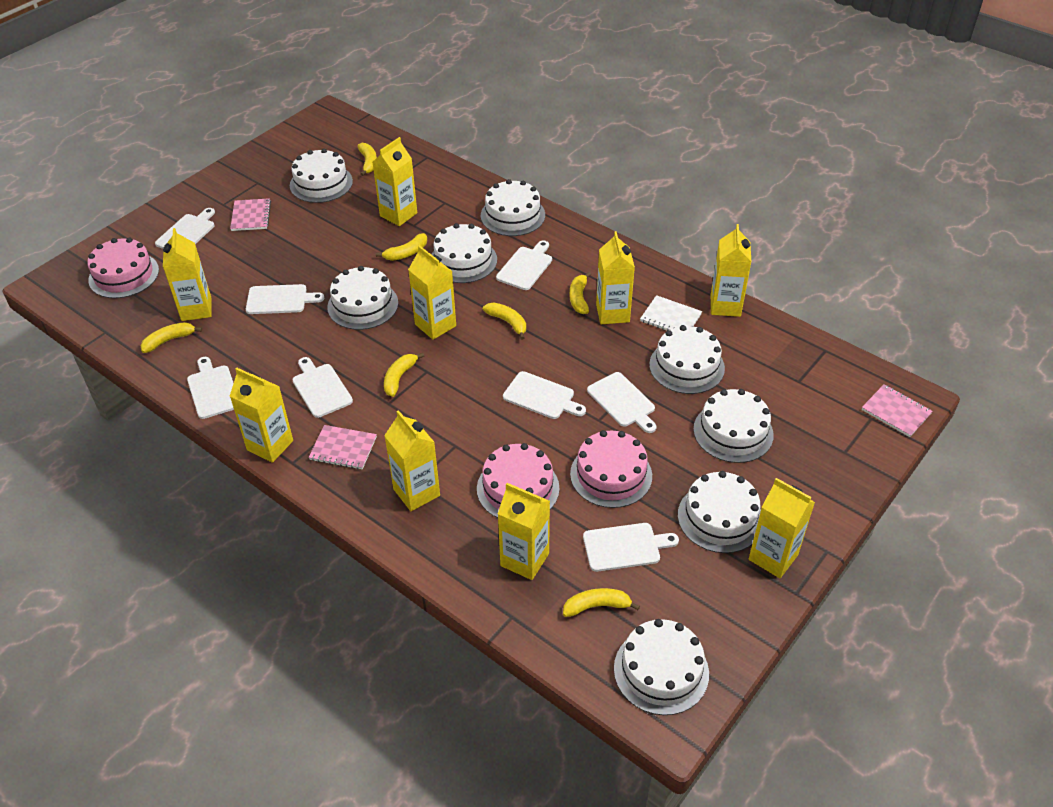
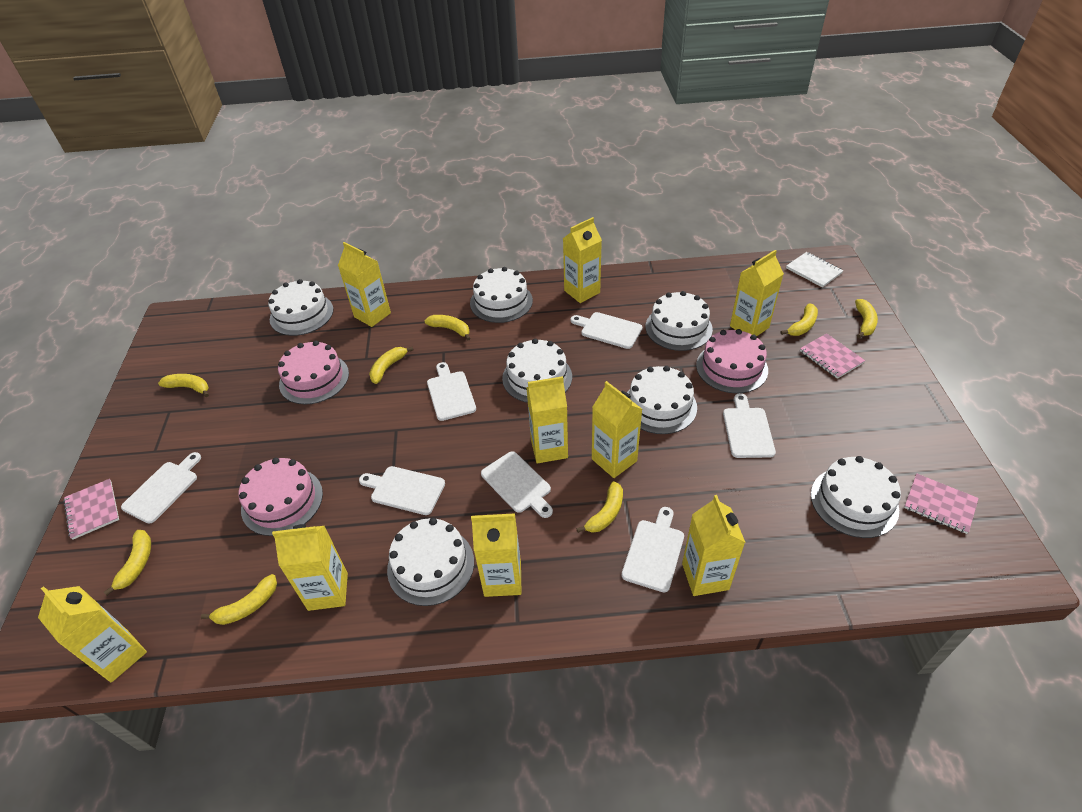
white cake: 8 -> 7
white cutting board: 8 -> 7
yellow banana: 7 -> 8

